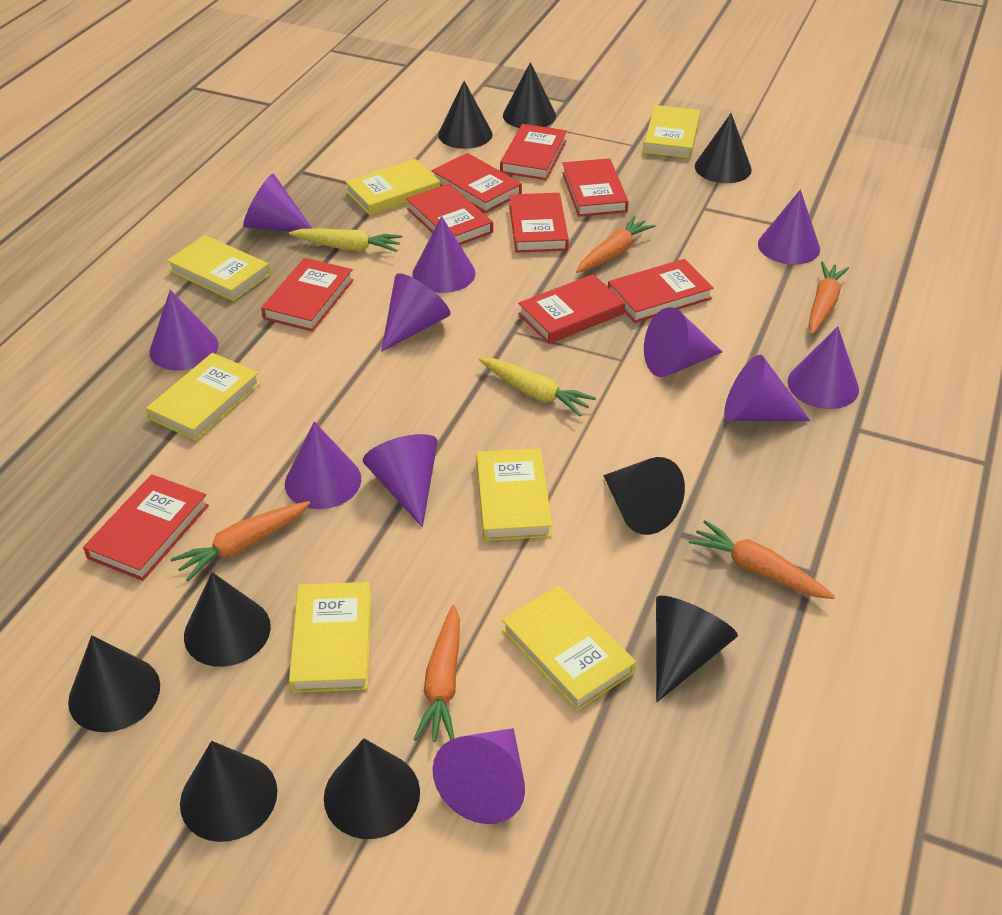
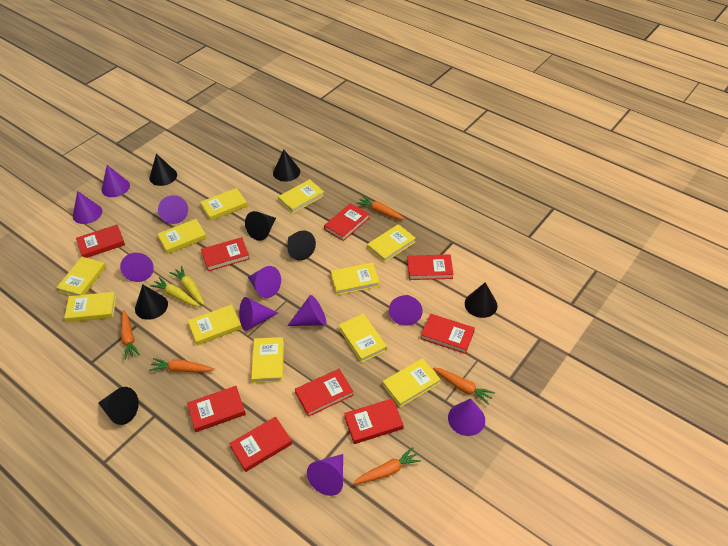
black cone: 9 -> 7
purple cone: 11 -> 10
yellow book: 7 -> 11

